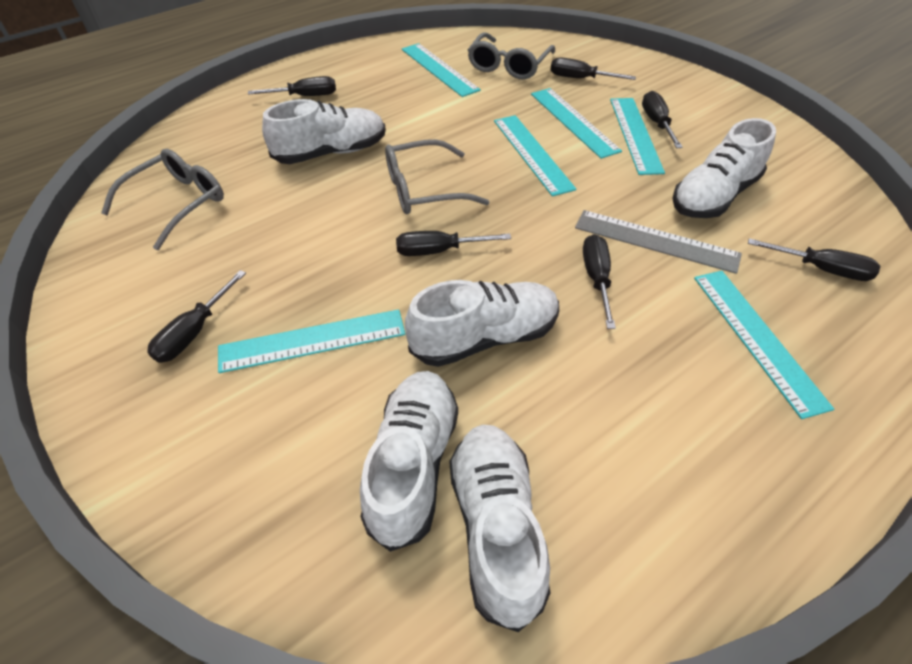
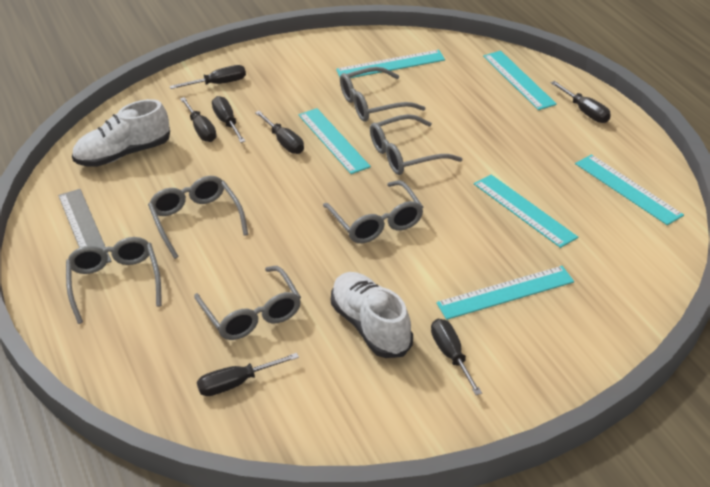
grey glasses: 3 -> 6
white shoe: 5 -> 2

